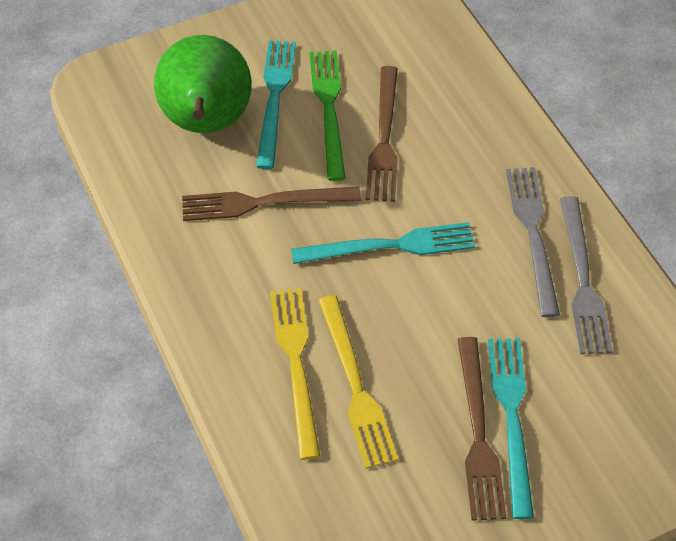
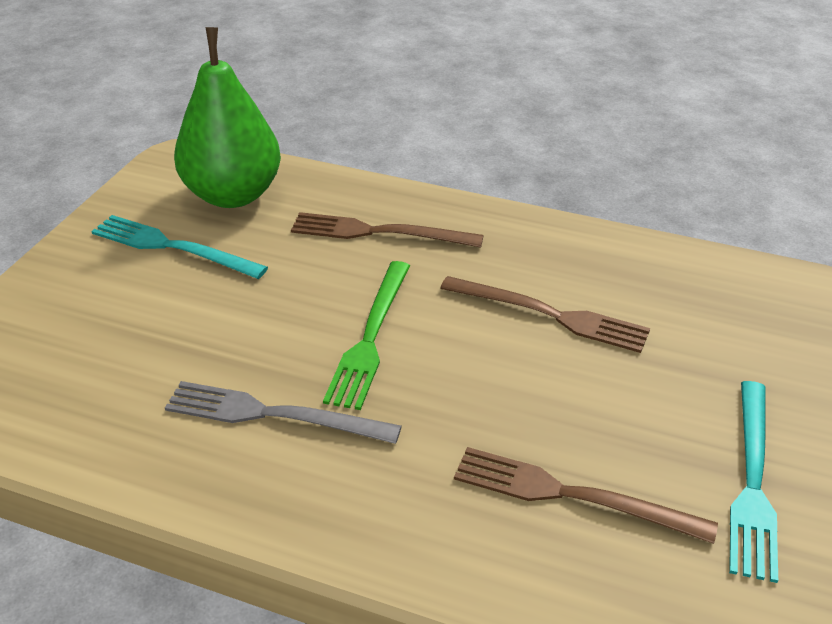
grey fork: 2 -> 1
turquoise fork: 3 -> 2
yellow fork: 2 -> 0

